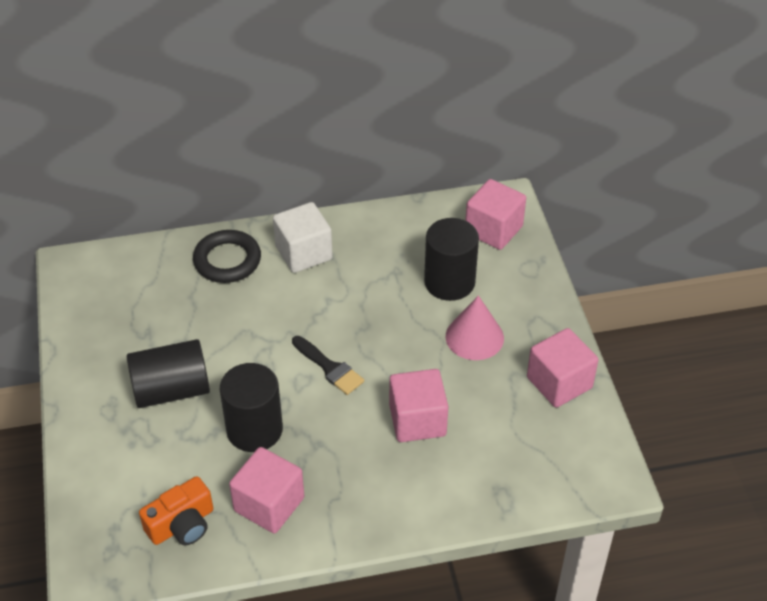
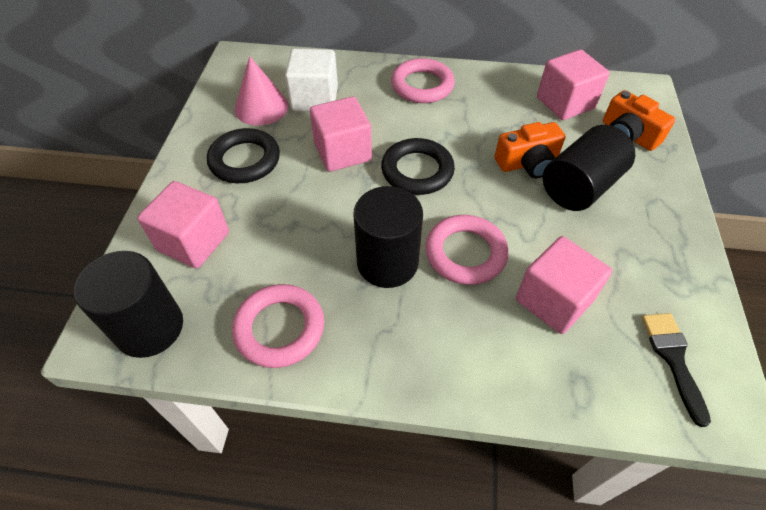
black ring: 1 -> 2
orange camera: 1 -> 2
pink ring: 0 -> 3

